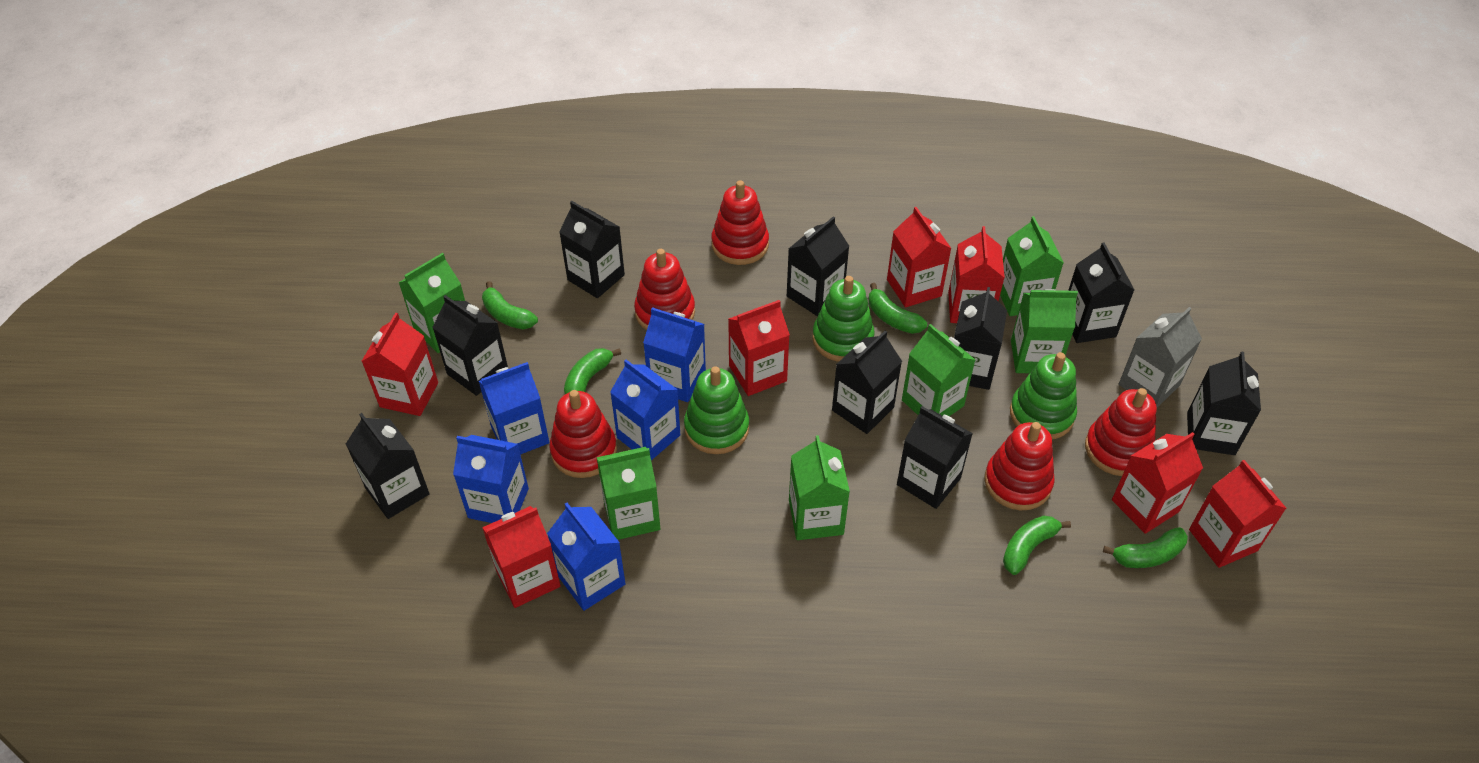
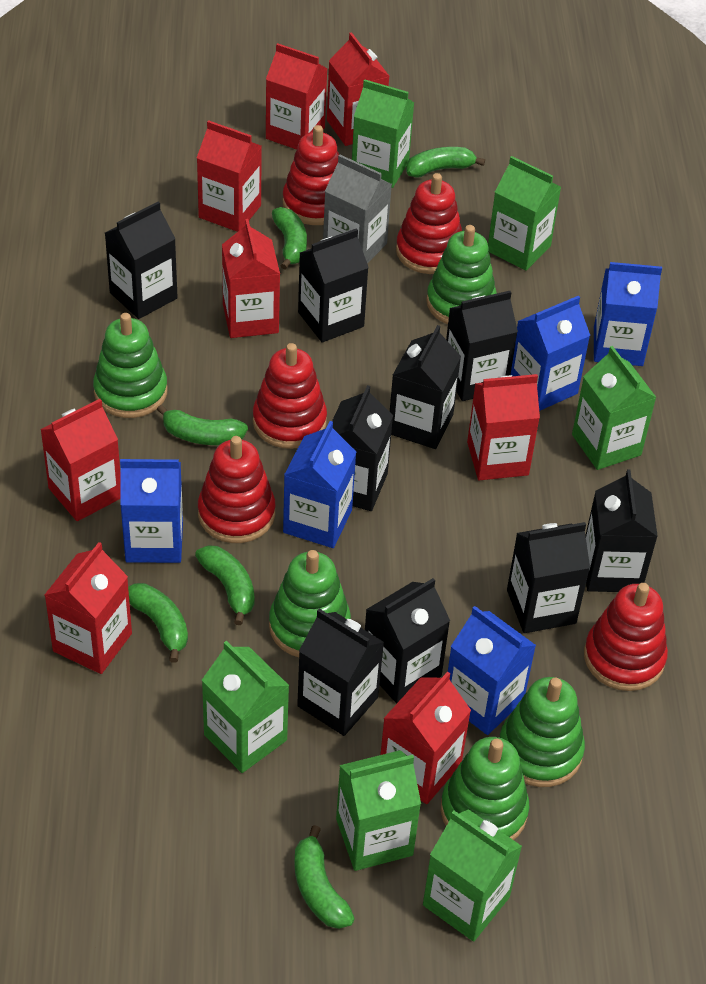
green banana: 5 -> 6
green stacking toy: 3 -> 5
red carton: 7 -> 8

